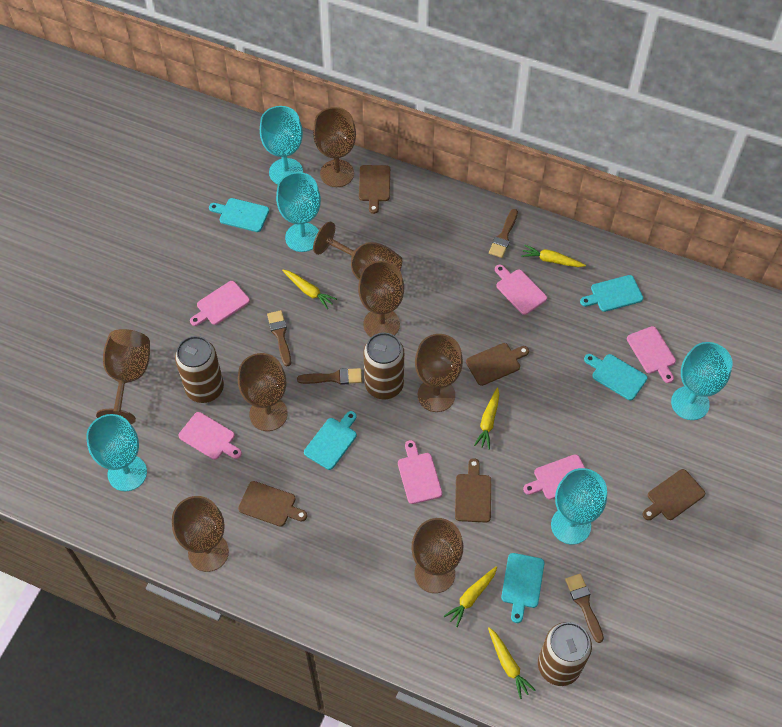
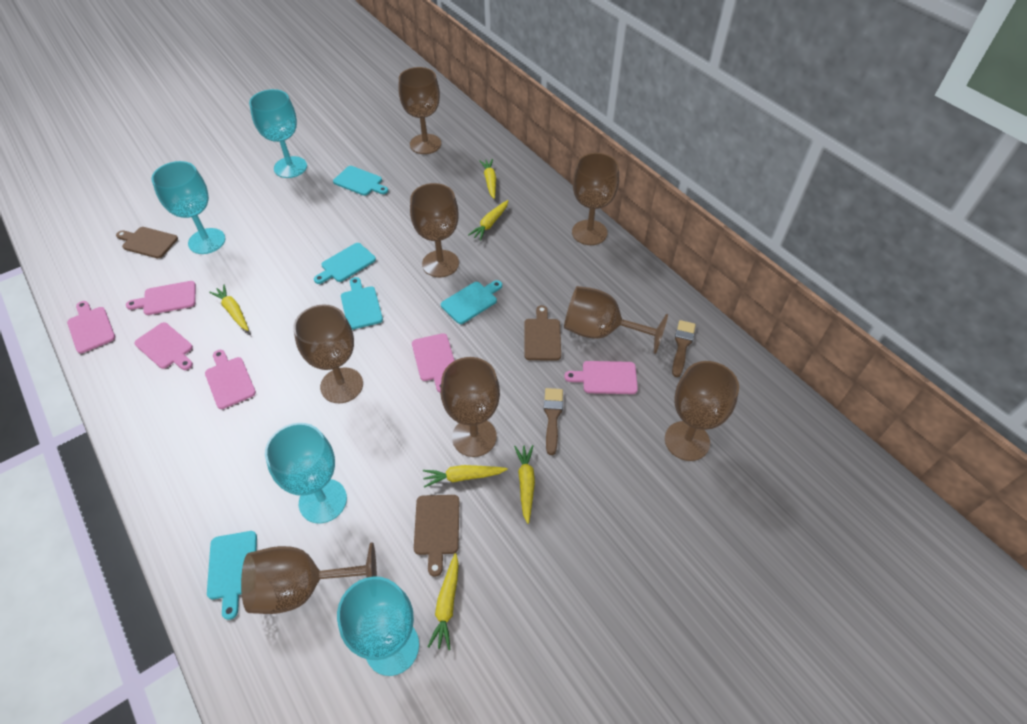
brown brush: 4 -> 2
brown can: 3 -> 0
brown cutting board: 5 -> 3
turquoise goblet: 5 -> 4
yellow carrot: 5 -> 6

